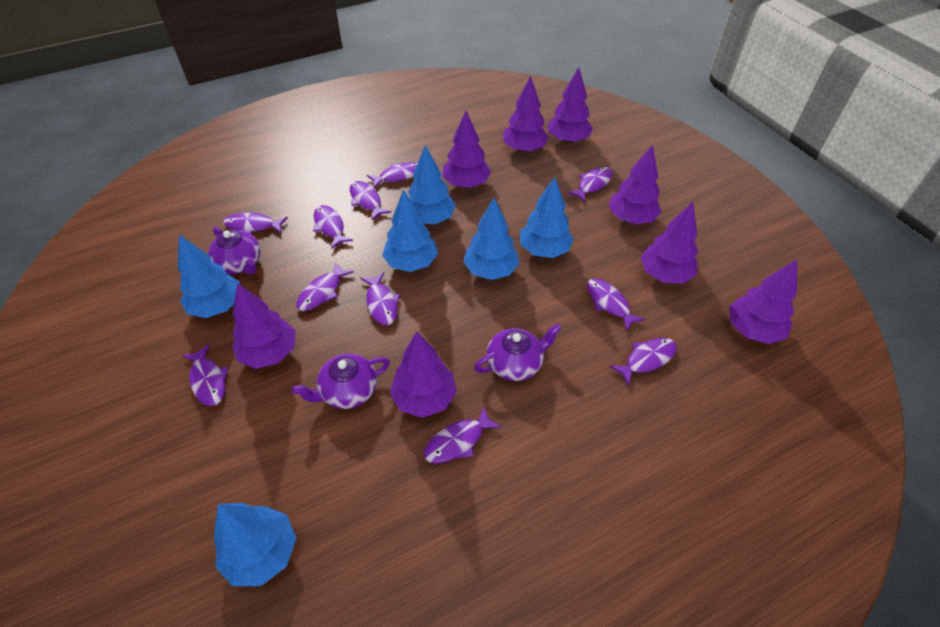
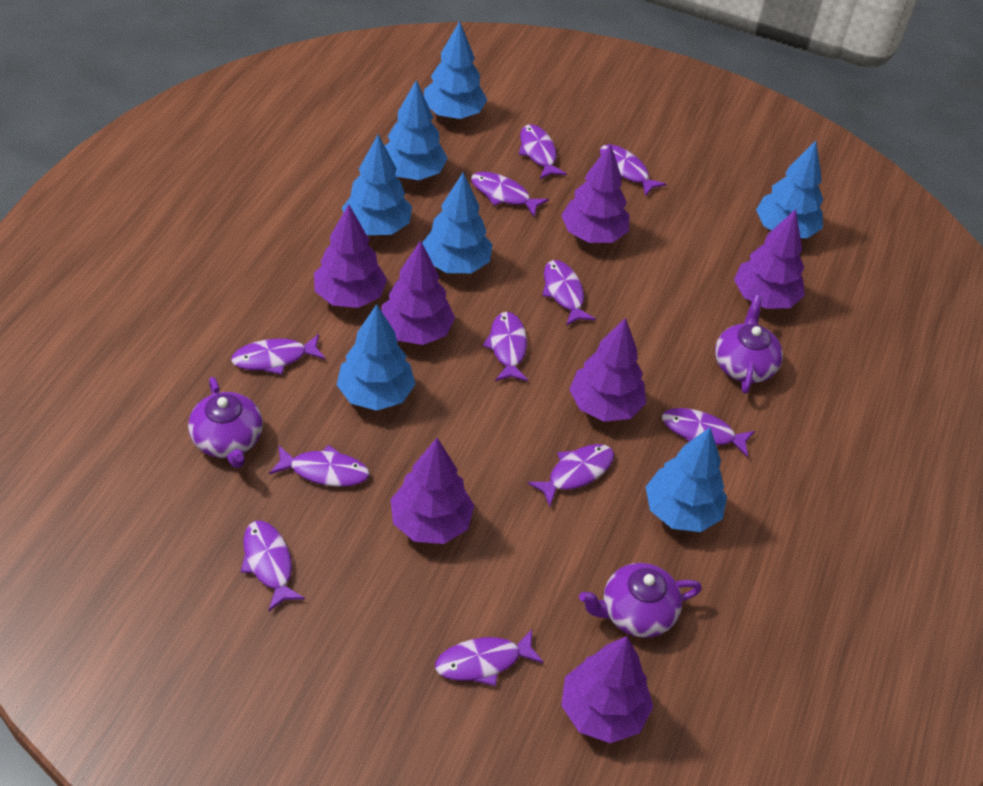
blue tree: 6 -> 7
purple tree: 8 -> 7

